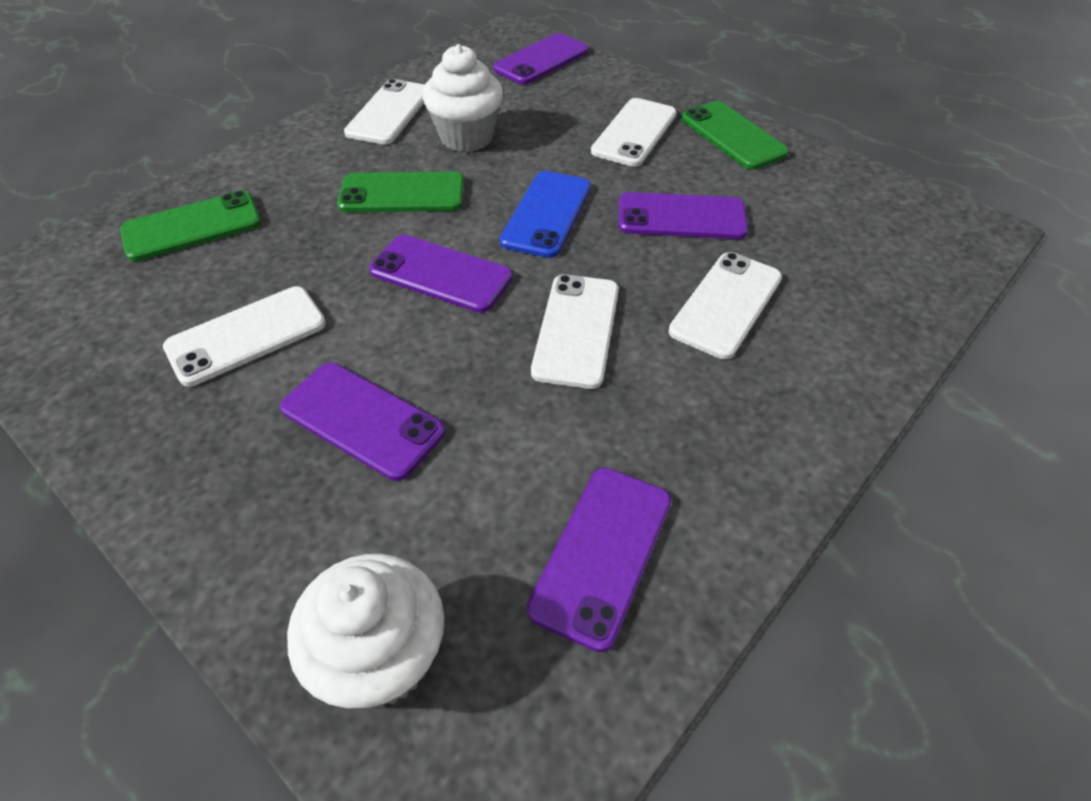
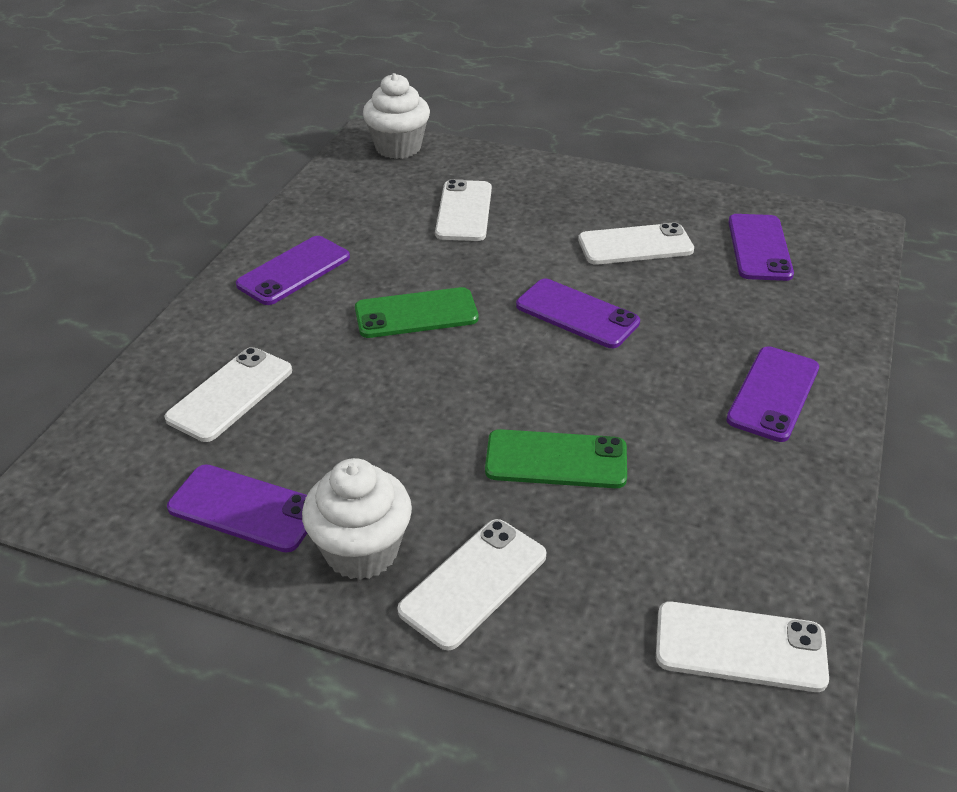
blue phone: 1 -> 0
green phone: 3 -> 2

